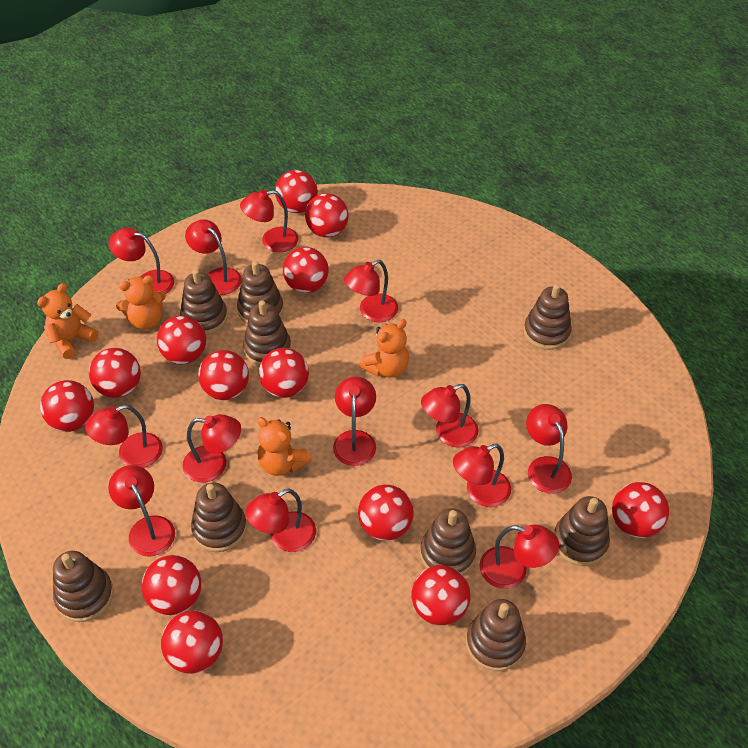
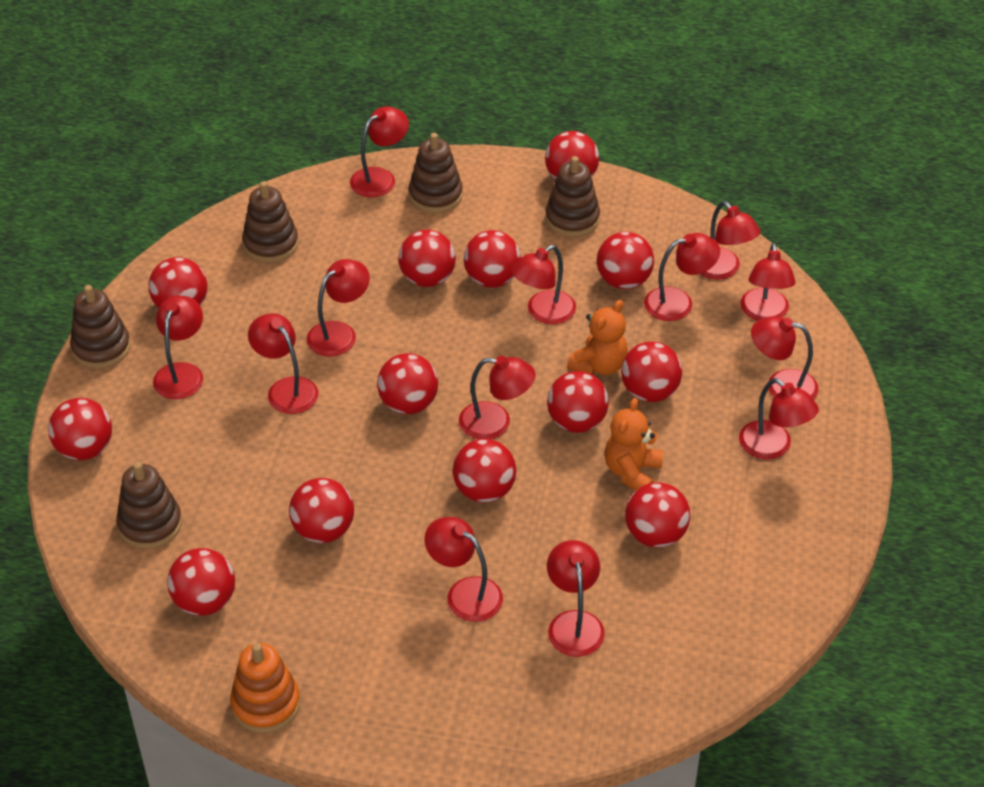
brown stacking toy: 9 -> 5
orange stacking toy: 0 -> 1
orange teddy bear: 4 -> 2

